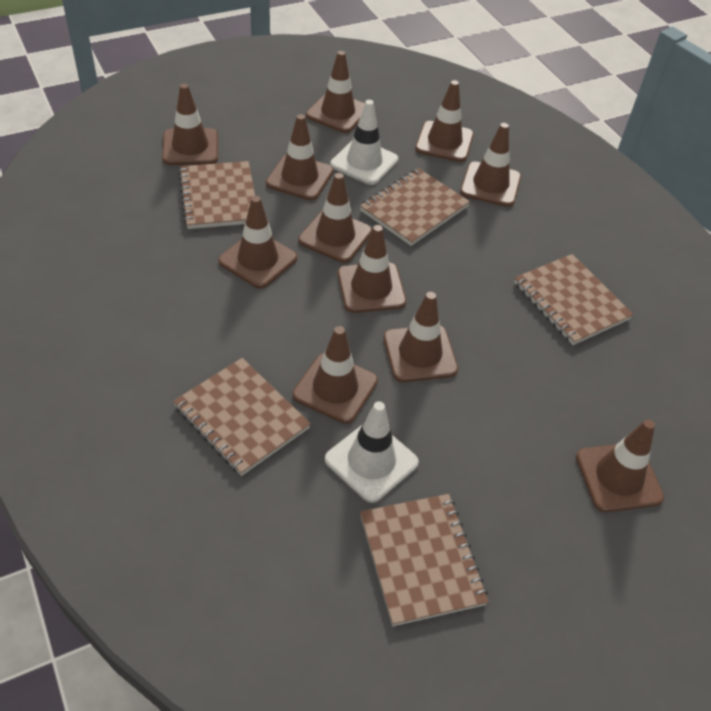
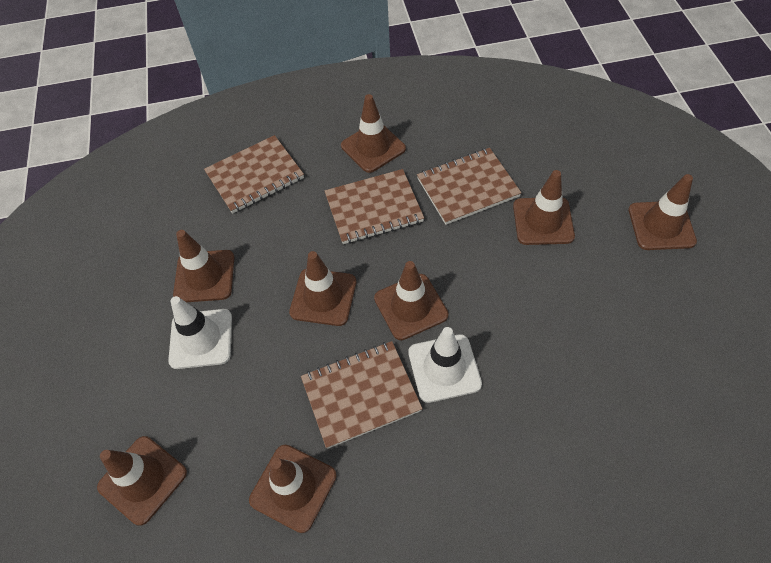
brown notebook: 5 -> 4
brown traffic cone: 11 -> 8

